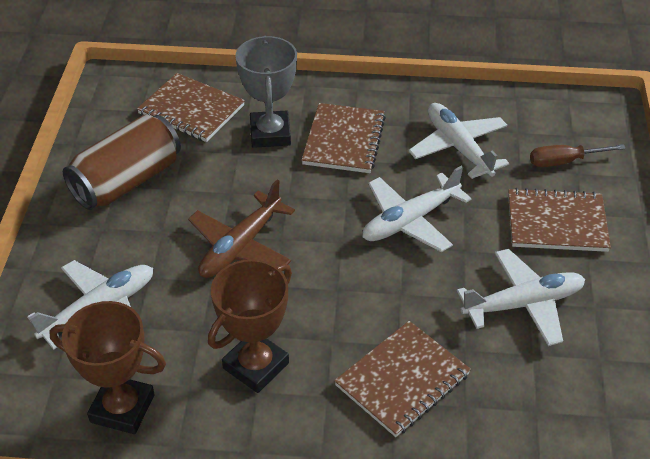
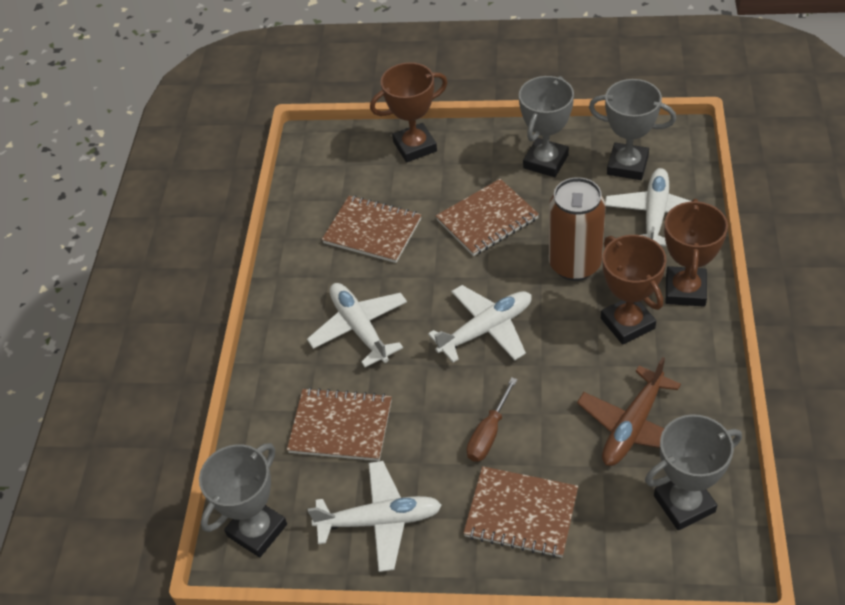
brown trophy: 2 -> 3
grey trophy: 1 -> 4

